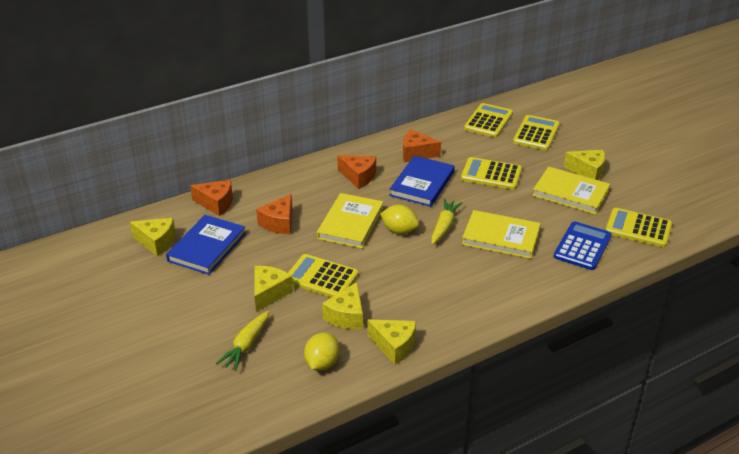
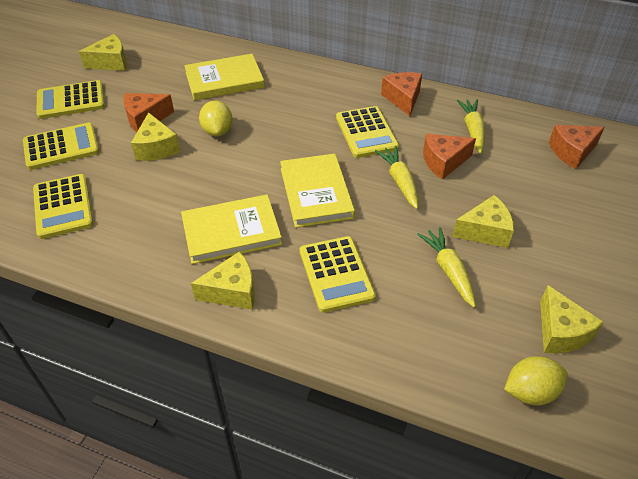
blue book: 2 -> 0
blue calculator: 1 -> 0
yellow carrot: 2 -> 3

